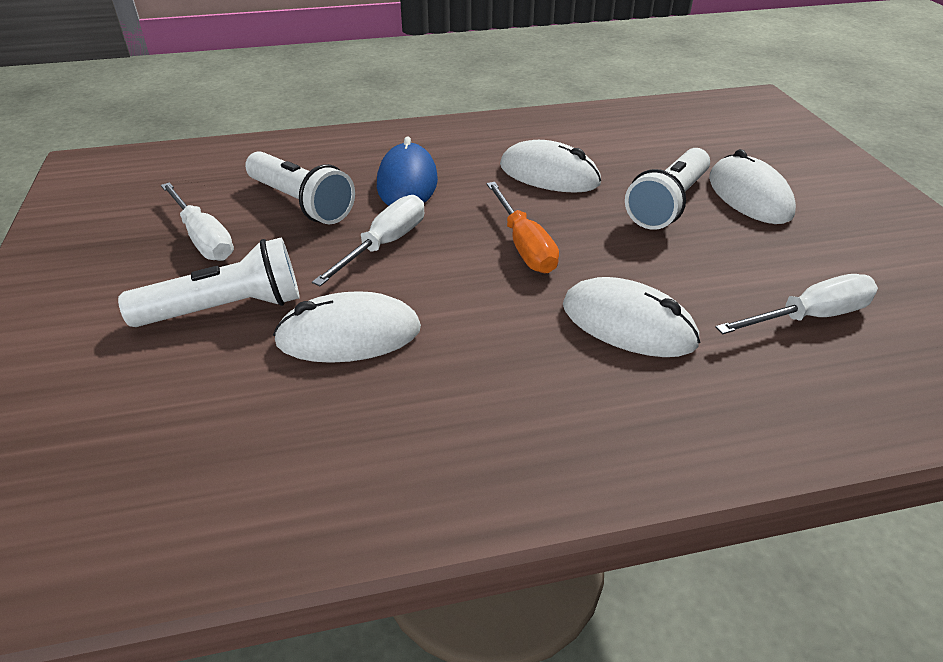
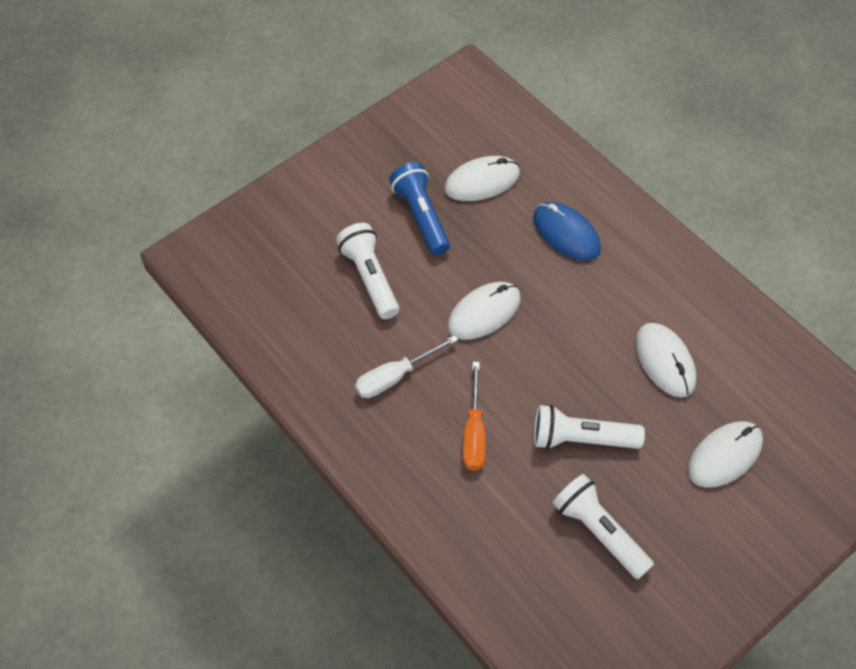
blue flashlight: 0 -> 1
white screwdriver: 3 -> 1

